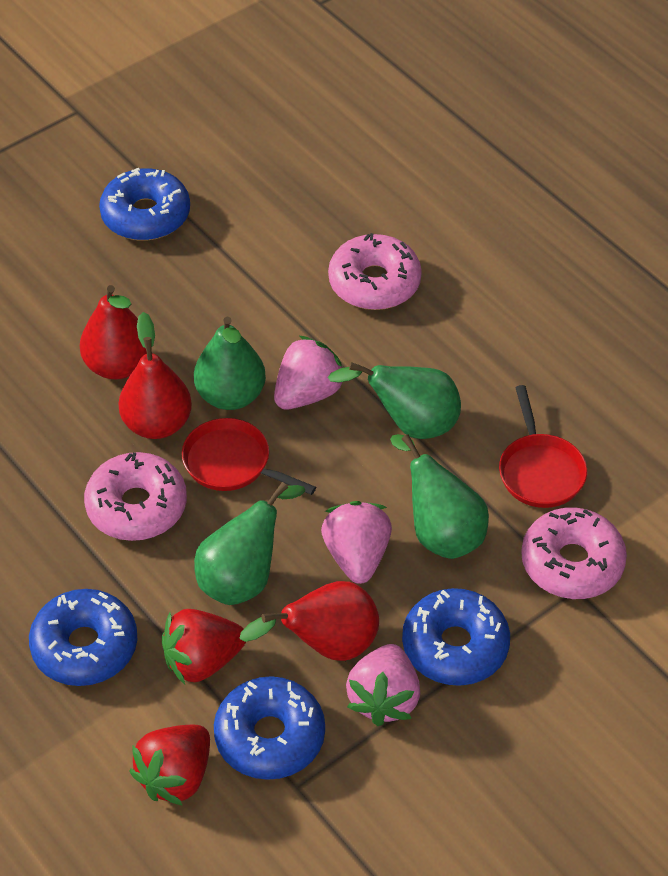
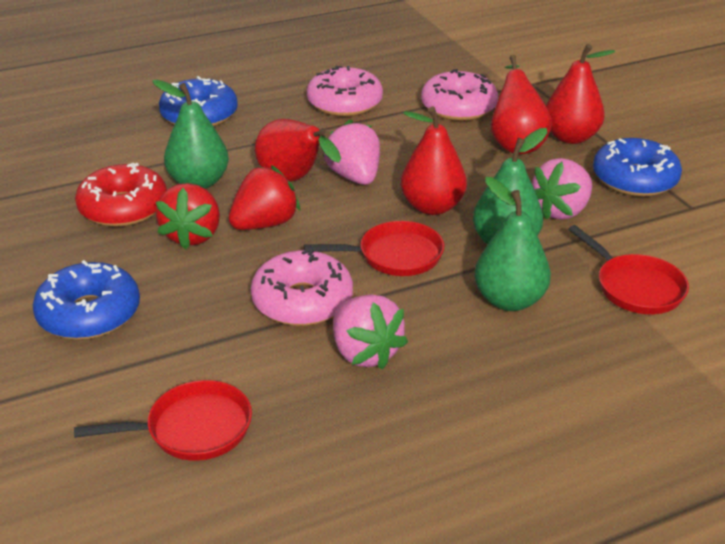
blue donut: 4 -> 3
green pear: 4 -> 3
red donut: 0 -> 1
red pan: 2 -> 3
red pear: 3 -> 4

